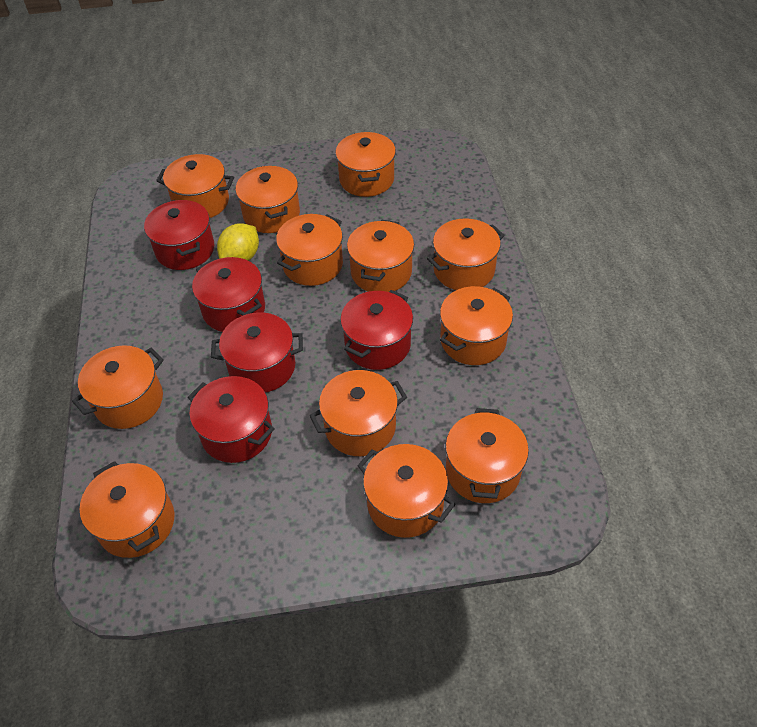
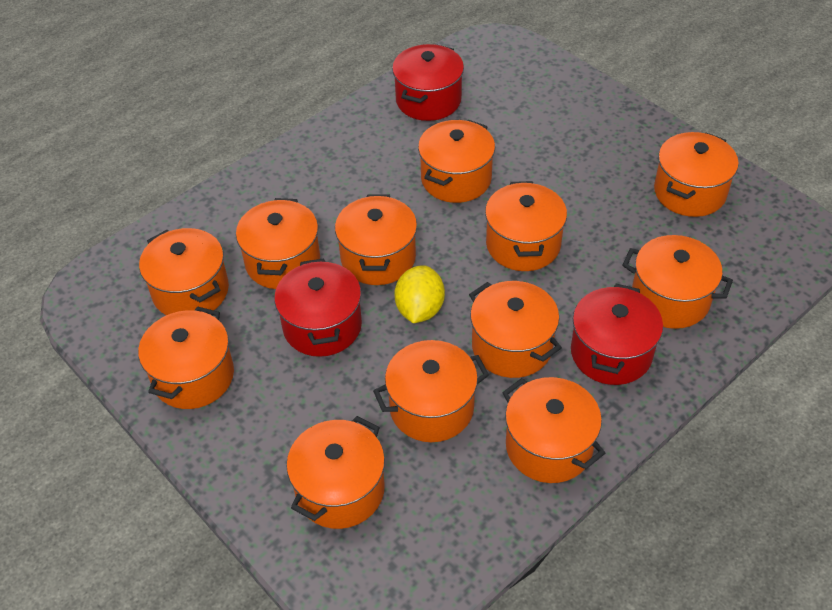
red pot: 5 -> 3

